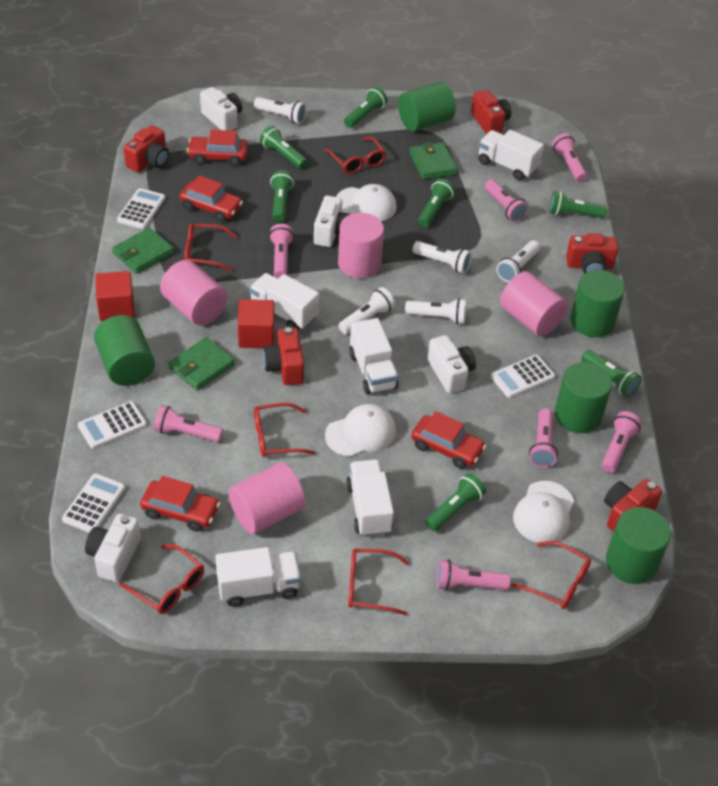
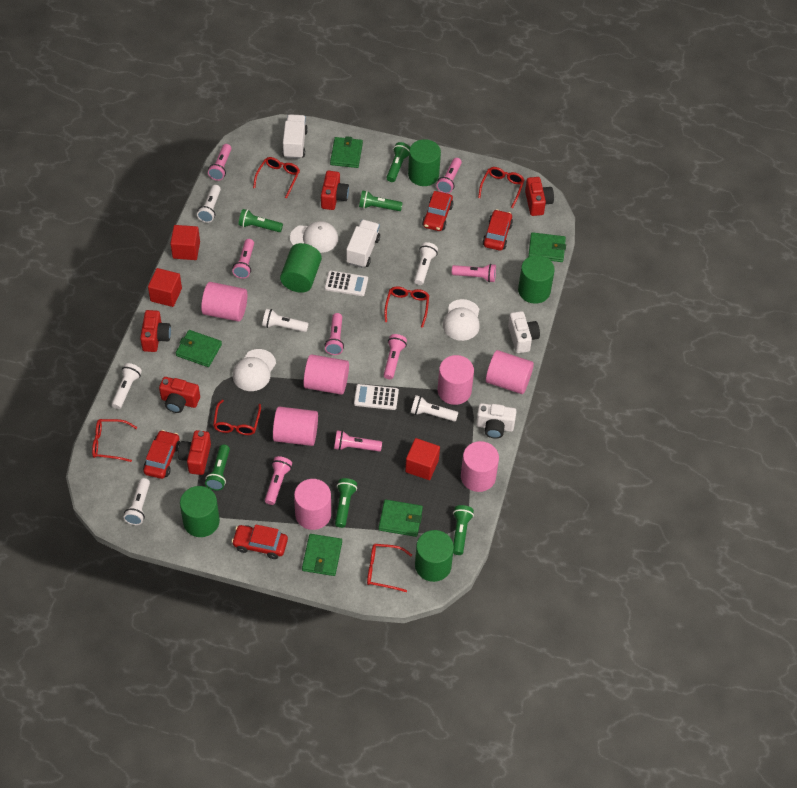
green flashlight: 7 -> 6
green wallet: 3 -> 5
pink cylinder: 4 -> 7
pink flashlight: 7 -> 8
red cube: 2 -> 3
white calculator: 4 -> 2
white camera: 4 -> 2
white flashlight: 5 -> 6
white truck: 5 -> 2

